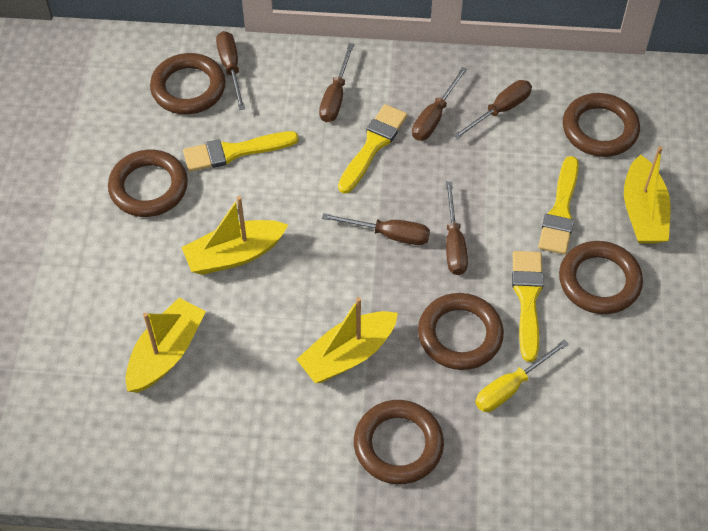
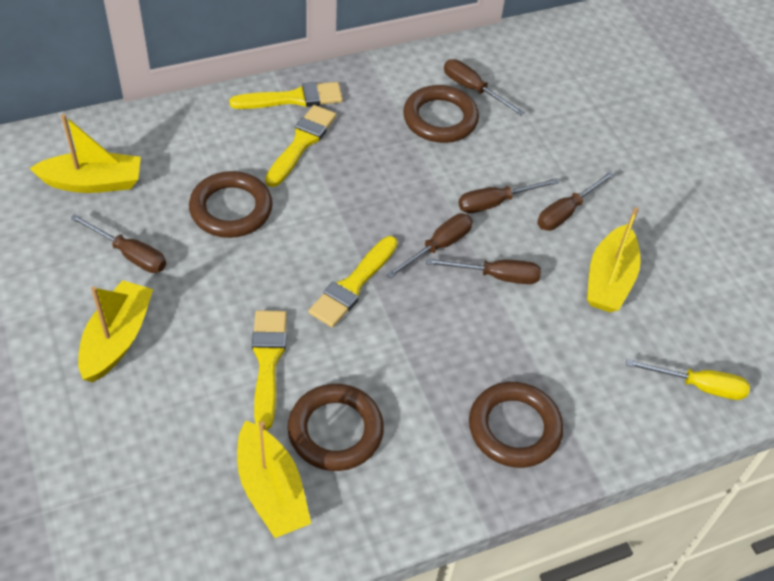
brown ring: 6 -> 4

